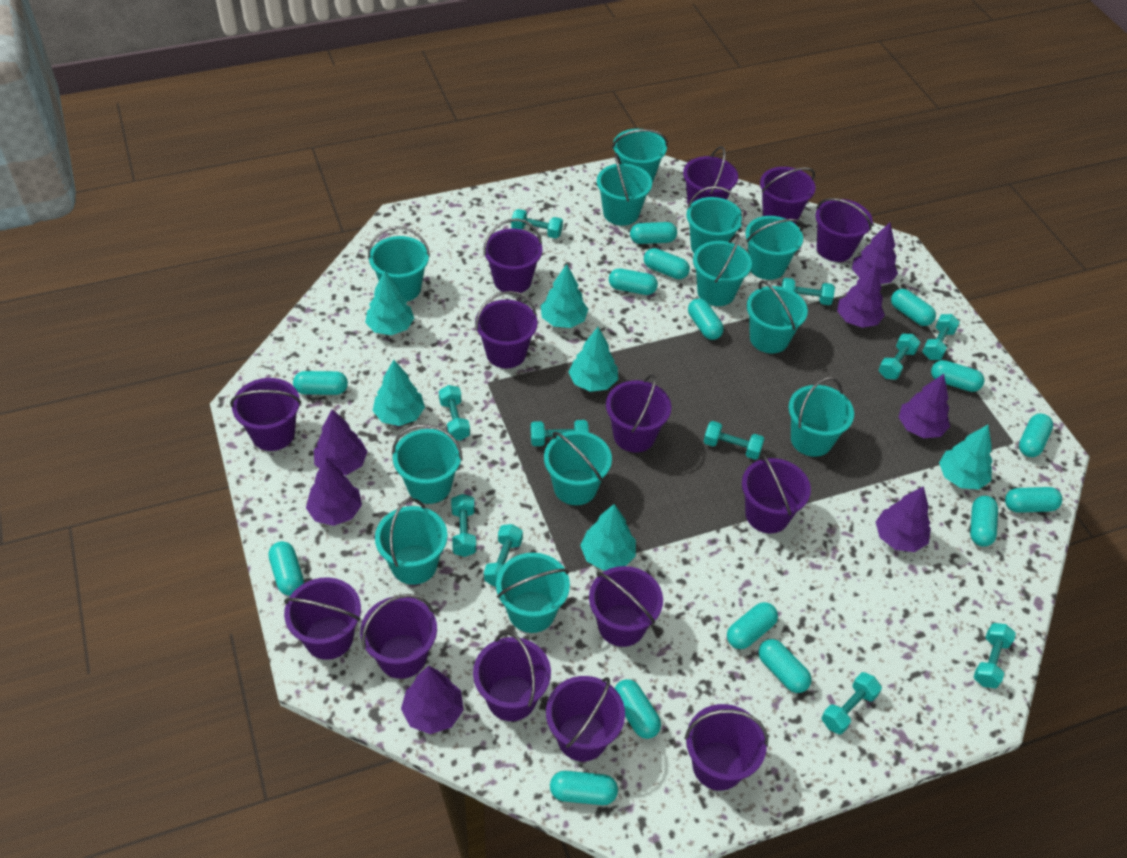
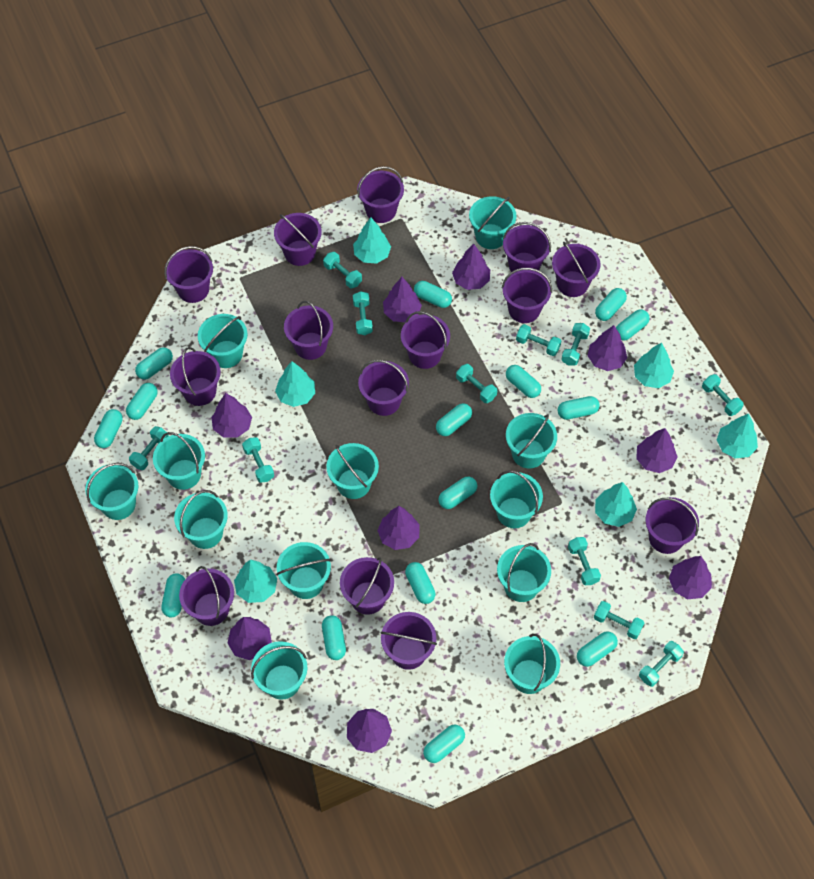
purple tree: 7 -> 9

